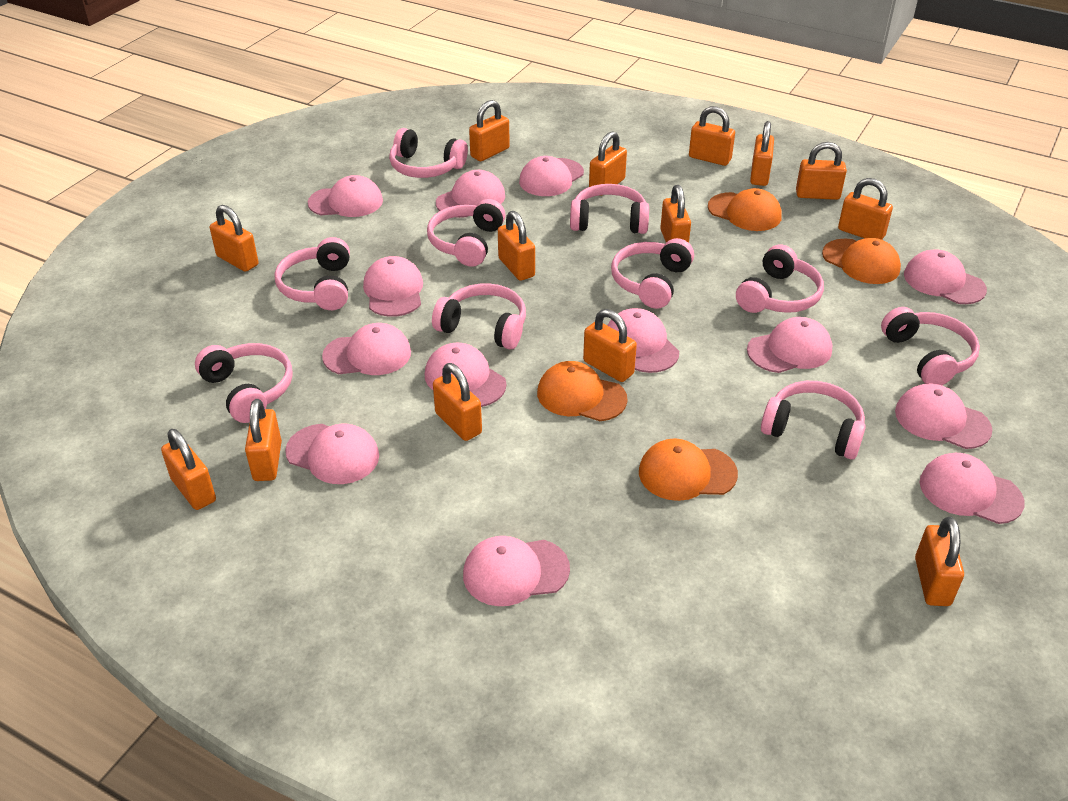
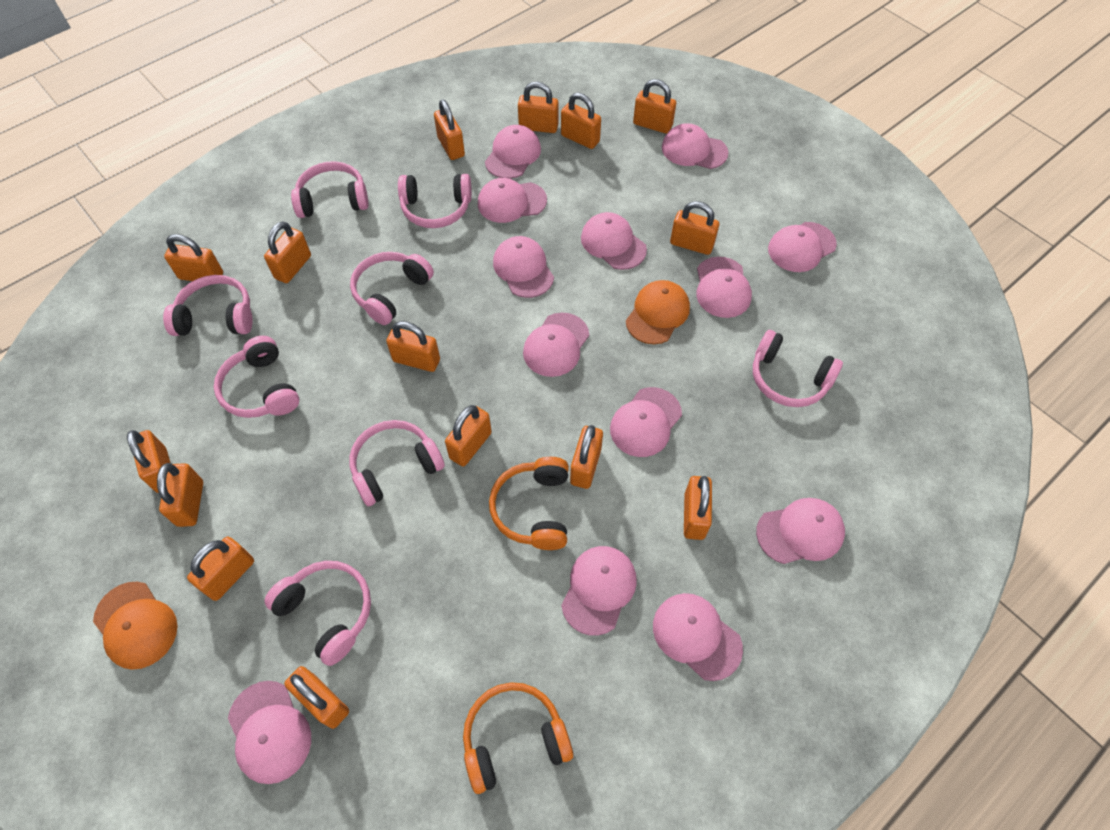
orange cap: 4 -> 2
orange headphones: 0 -> 2
orange padlock: 14 -> 15
pink headphones: 10 -> 8

